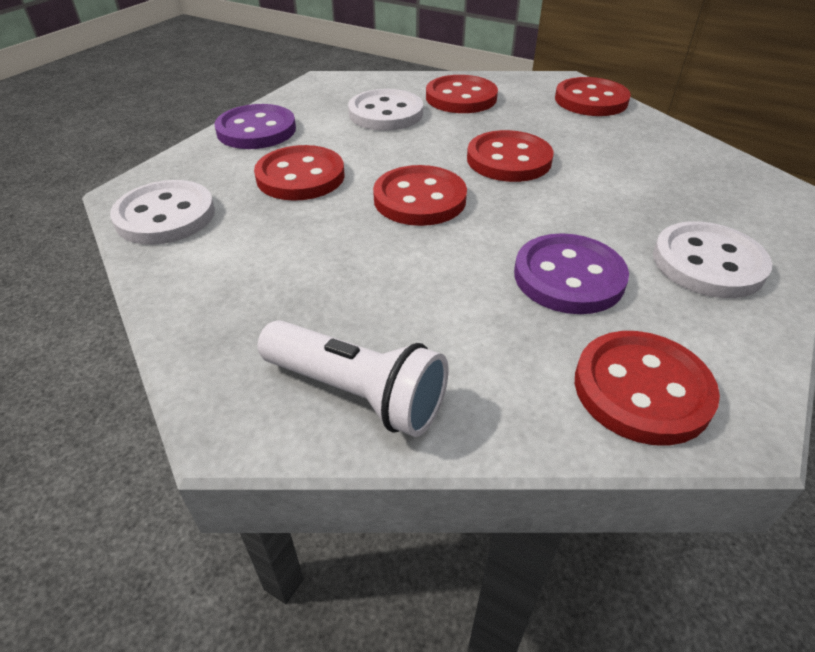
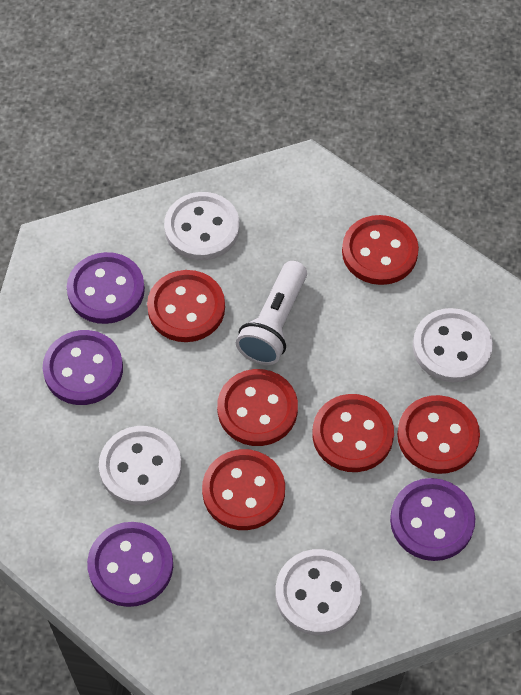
purple button: 2 -> 4
white button: 3 -> 4

